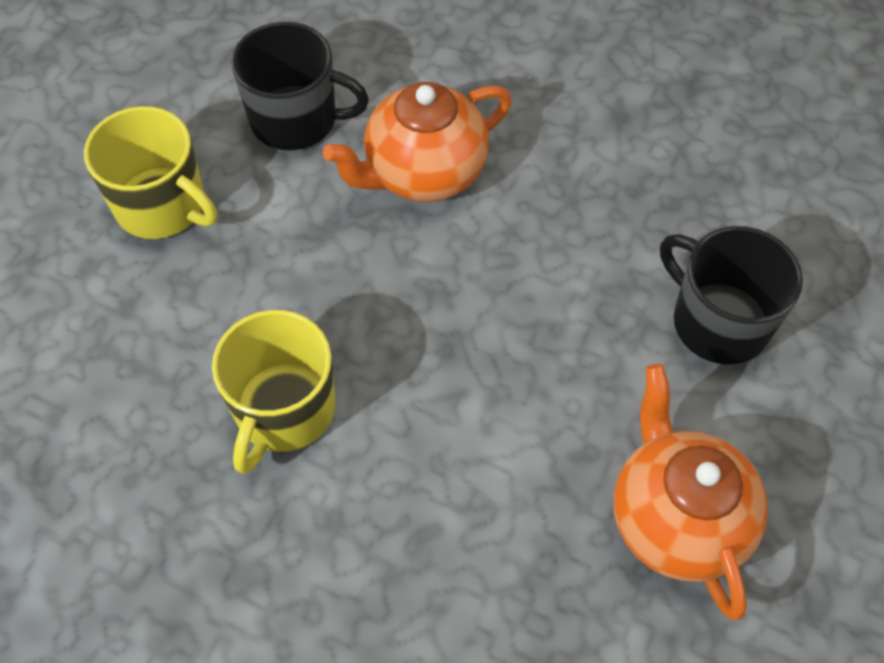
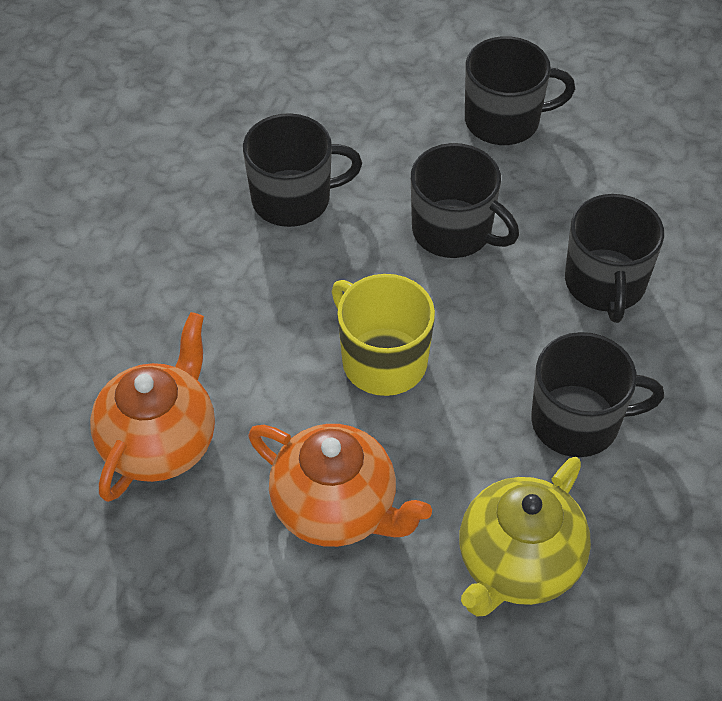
black mug: 2 -> 5
yellow mug: 2 -> 1
yellow teapot: 0 -> 1

